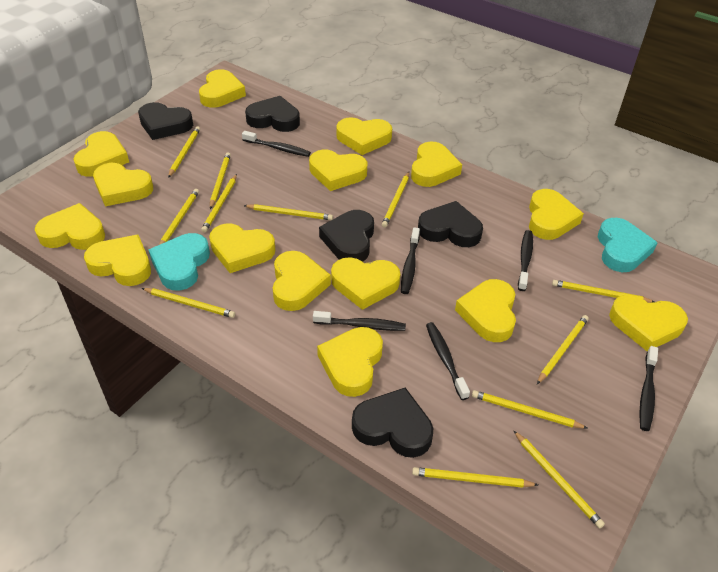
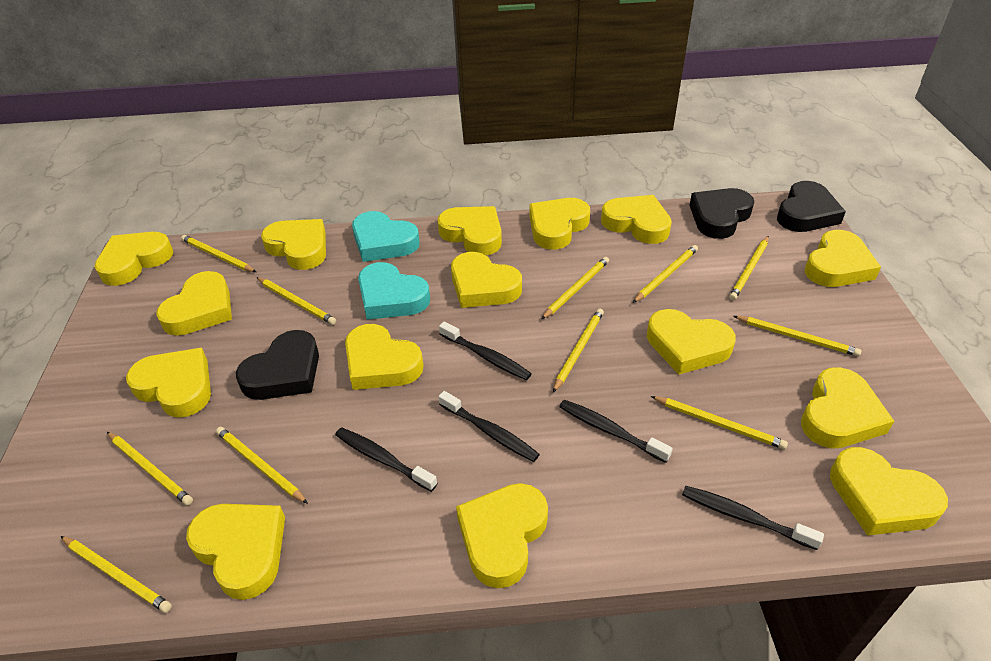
black heart: 5 -> 3
black toothbrush: 6 -> 5
yellow pencil: 12 -> 11

